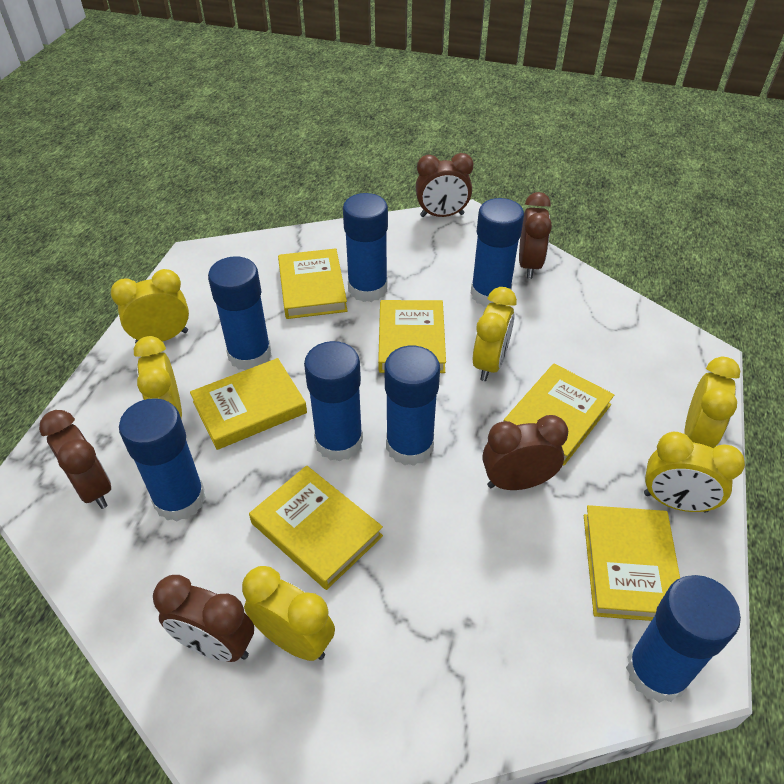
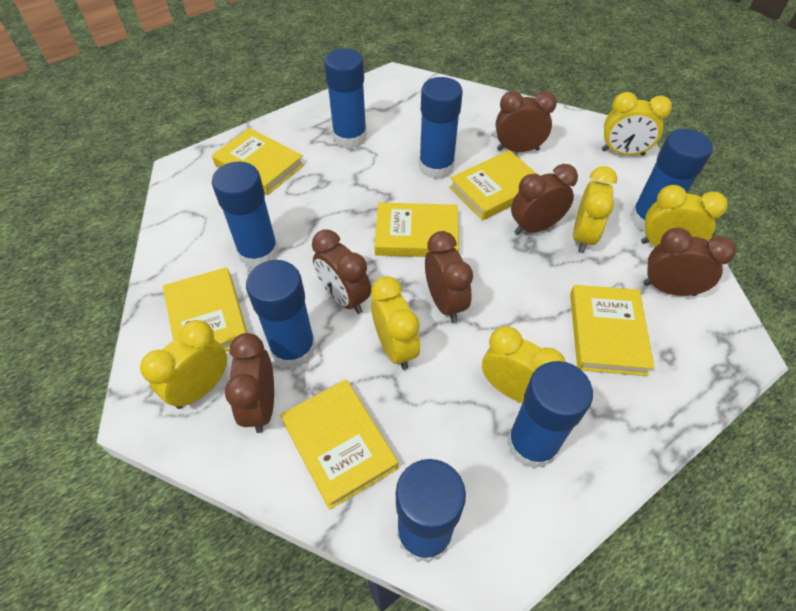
brown clock: 5 -> 6

